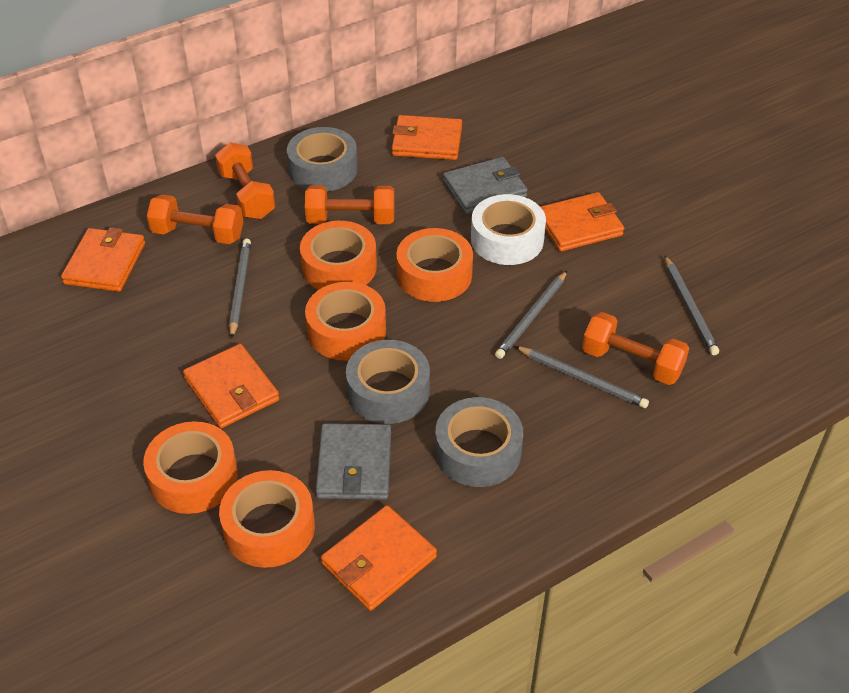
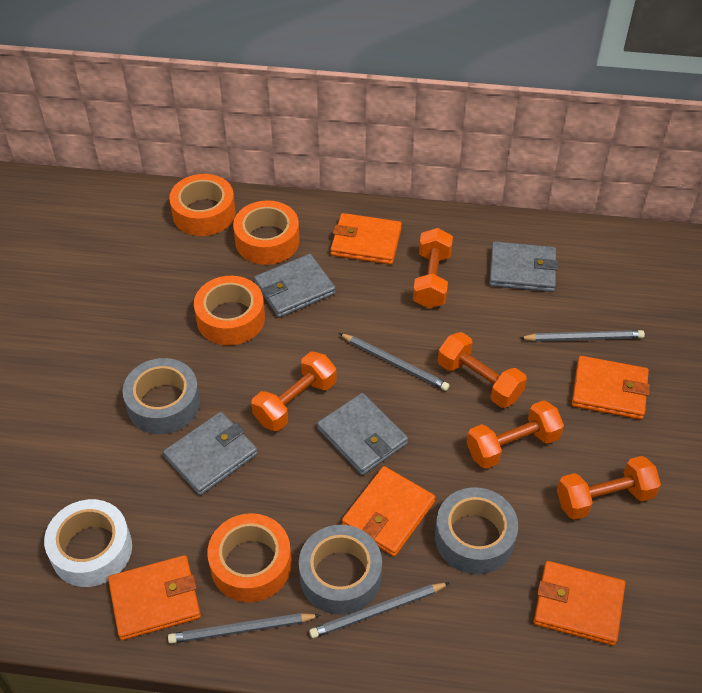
grey wallet: 2 -> 4
orange dumbbell: 4 -> 5
orange tape: 5 -> 4

